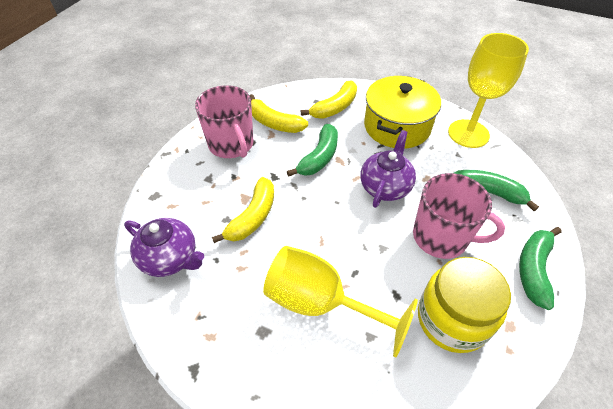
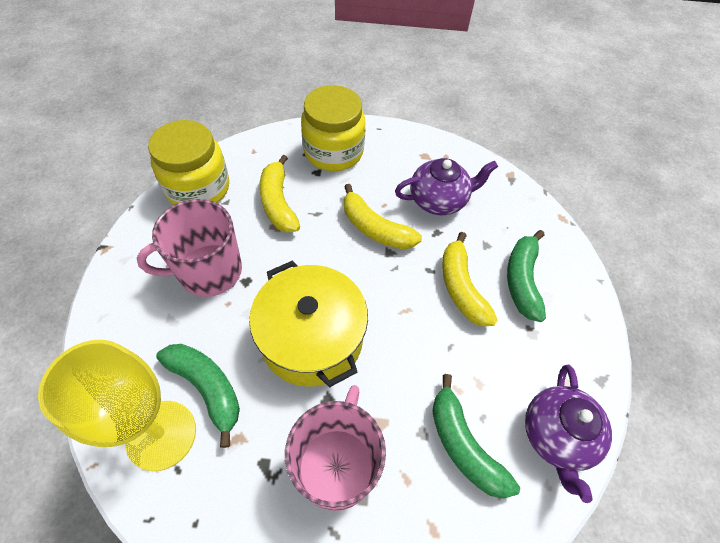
yellow goblet: 2 -> 1
yellow jar: 1 -> 2

